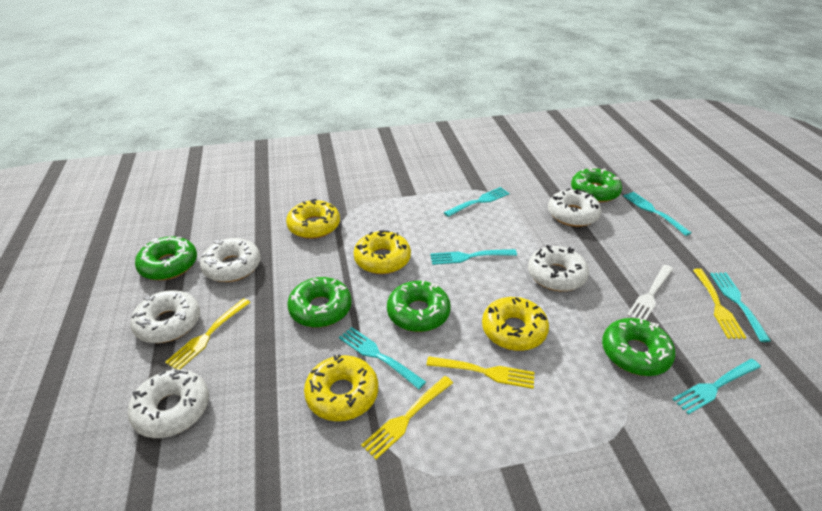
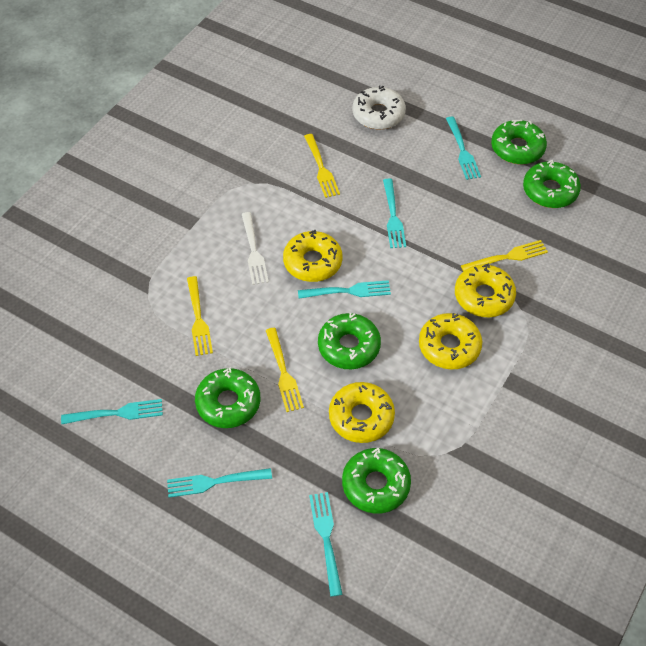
white donut: 5 -> 1

